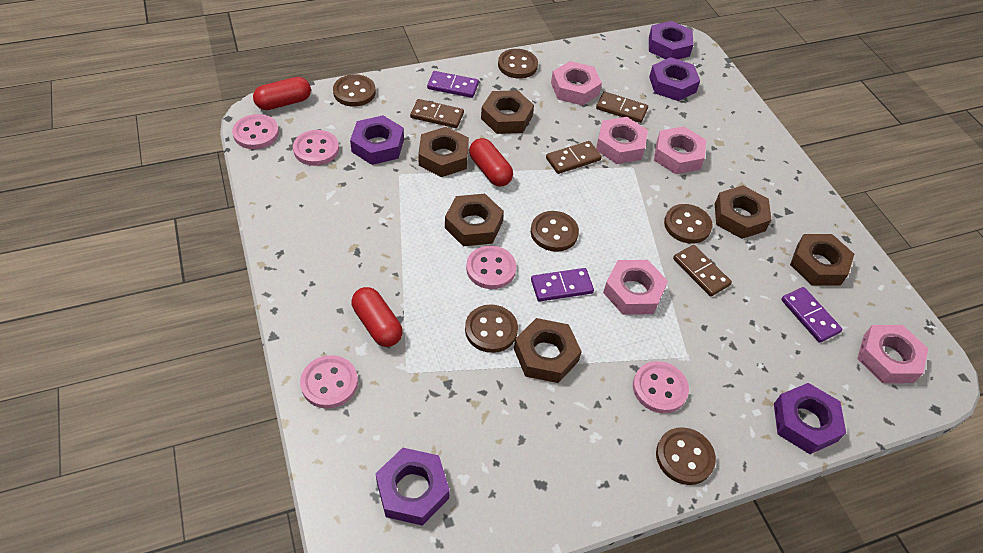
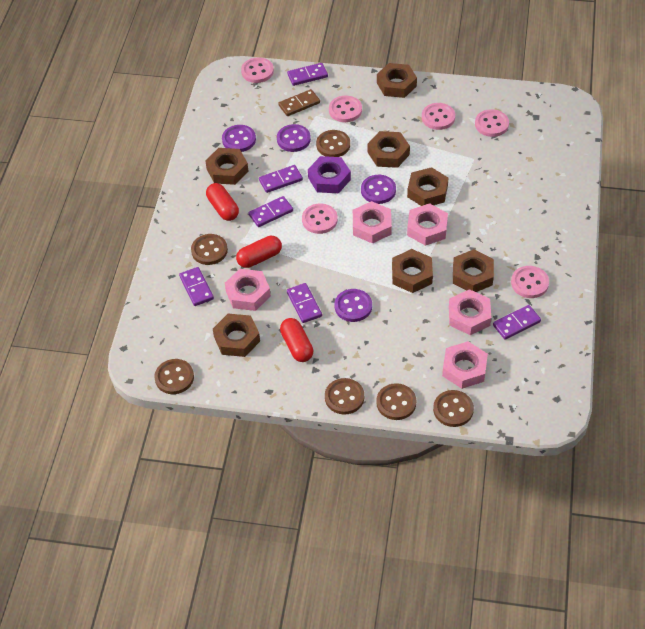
brown domino: 4 -> 1
brown nut: 6 -> 7
pink button: 5 -> 6
purple button: 0 -> 4
purple domino: 3 -> 6
purple nut: 5 -> 1

